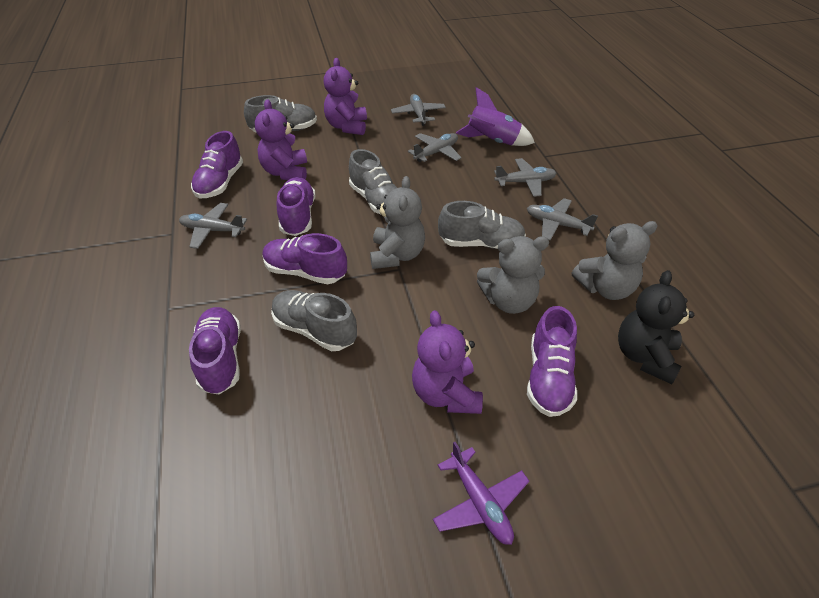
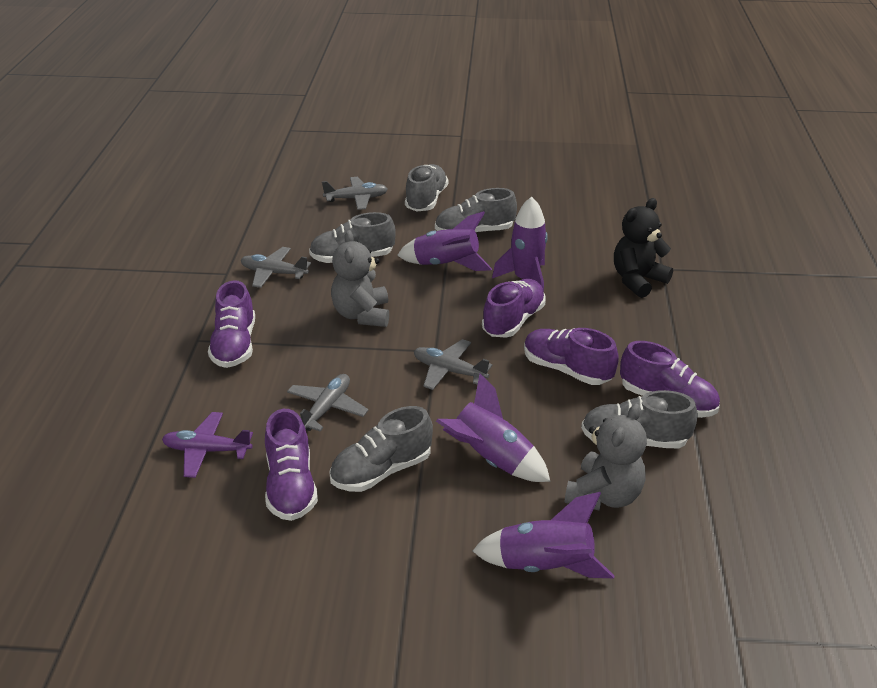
grey plane: 5 -> 4
grey shoe: 4 -> 5
grey teddy bear: 3 -> 2
purple rocket: 1 -> 4
purple teddy bear: 3 -> 0

